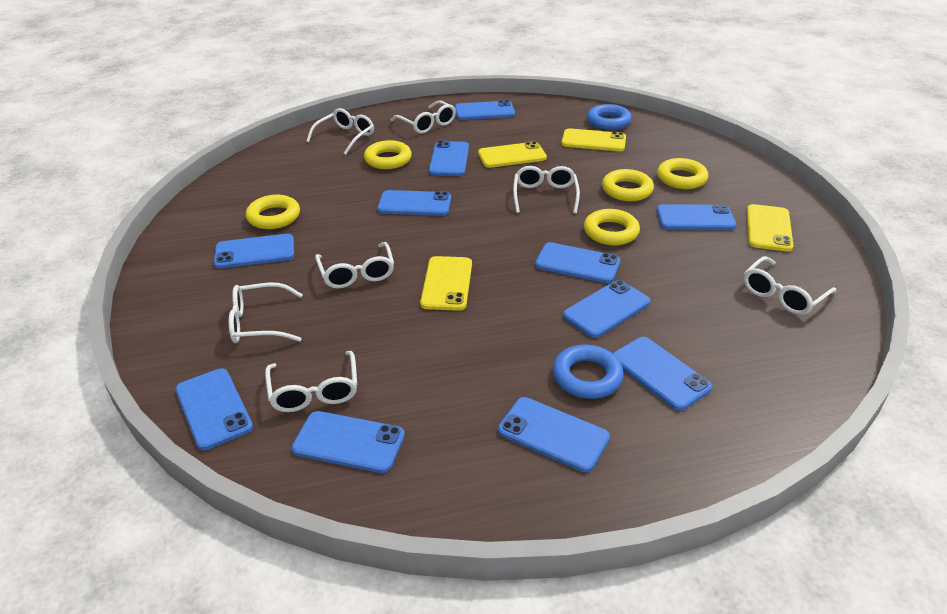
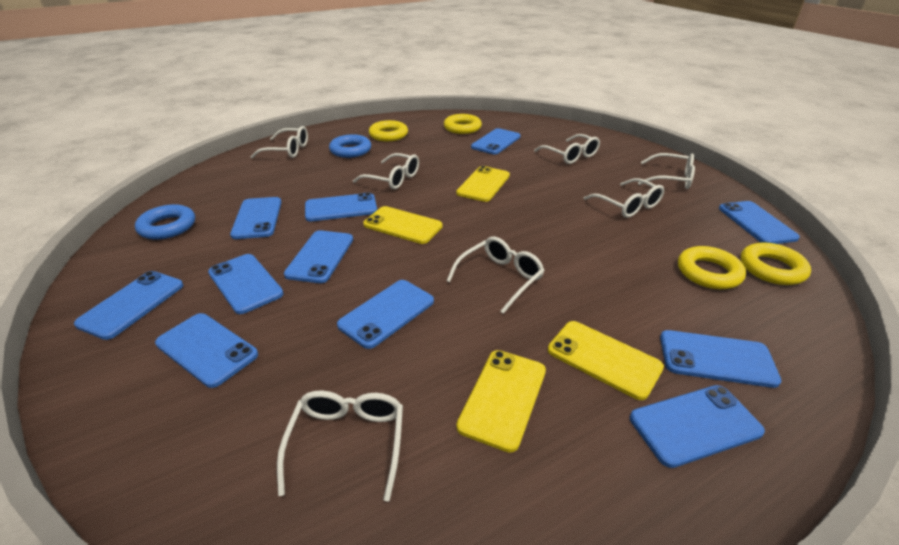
yellow ring: 5 -> 4

